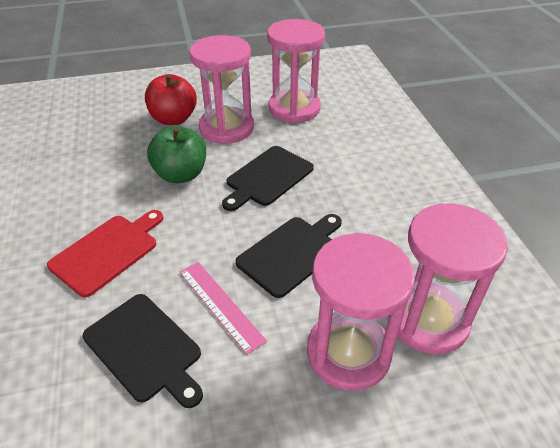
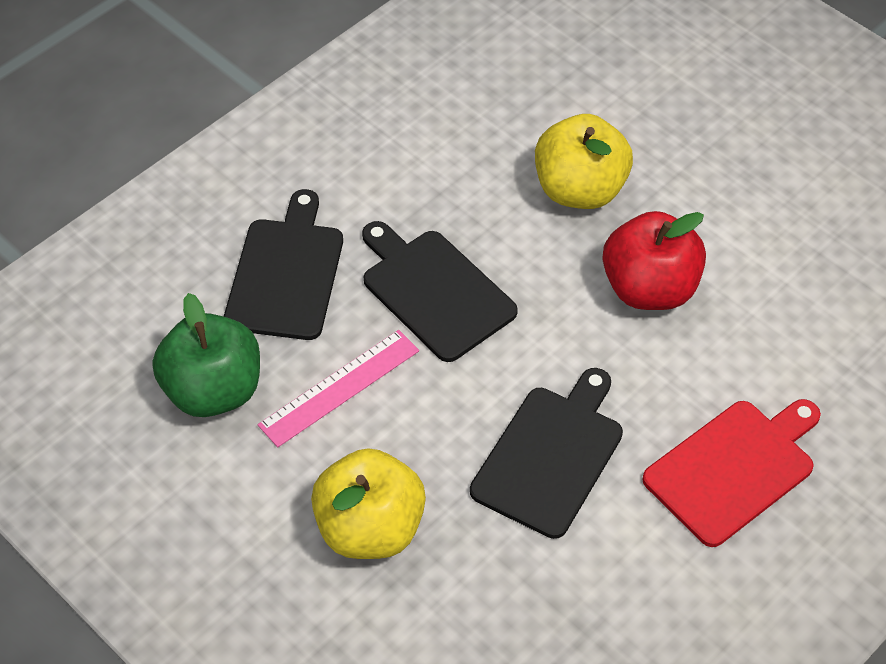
pink hourglass: 4 -> 0
yellow apple: 0 -> 2

